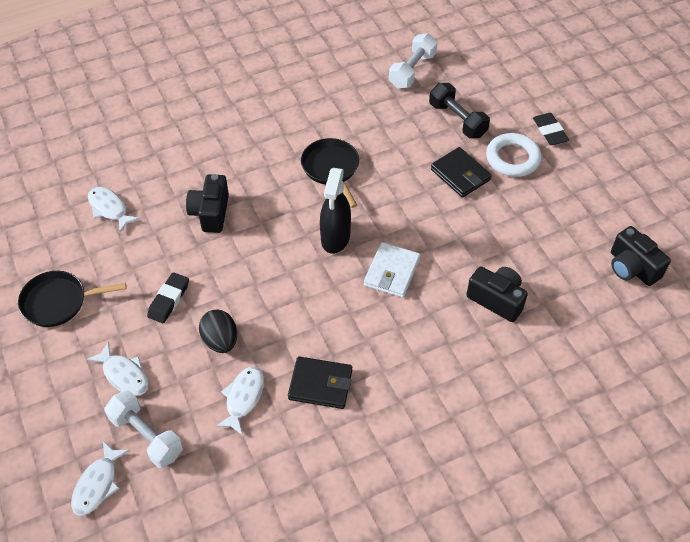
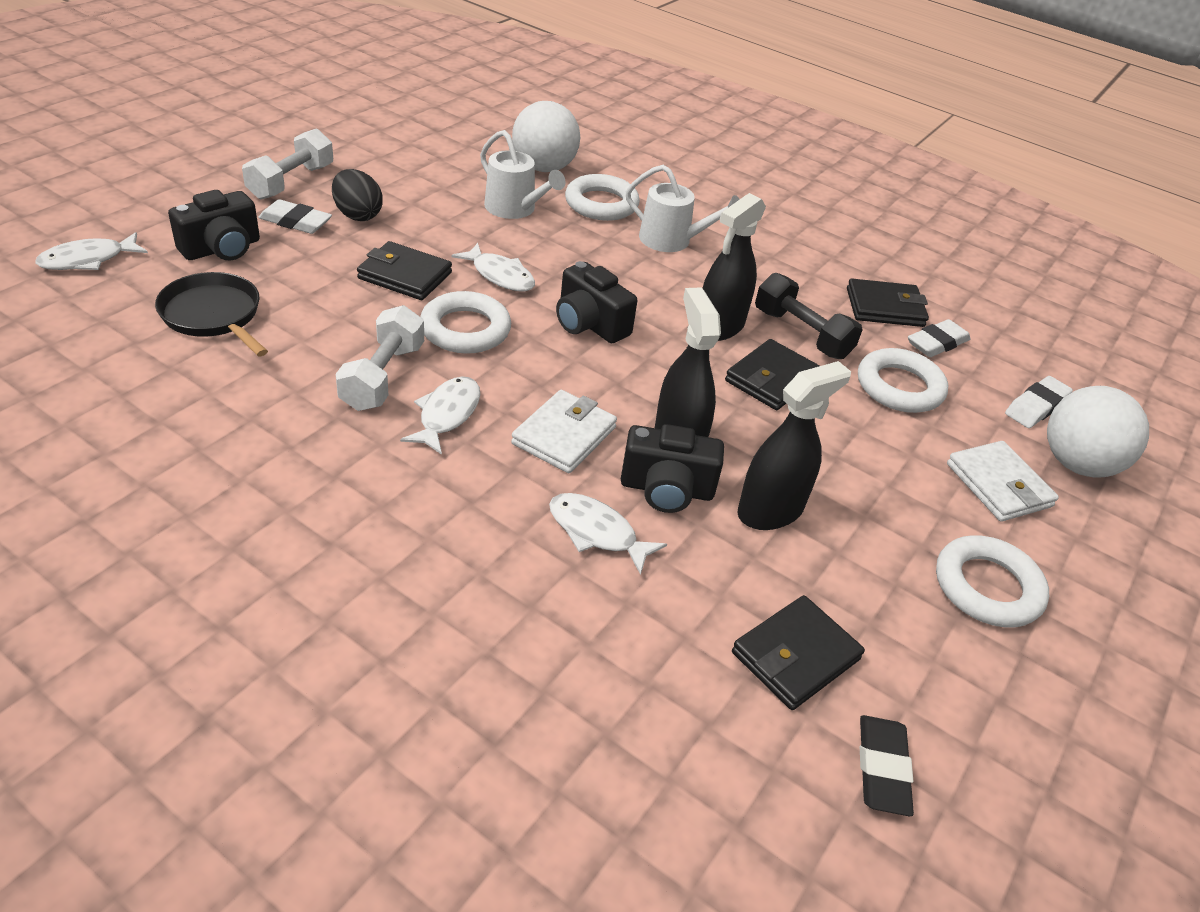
black eraser: 2 -> 1
black pan: 2 -> 1
black spray bottle: 1 -> 3
black wallet: 2 -> 4
white ball: 0 -> 2
white eraser: 0 -> 3
white ring: 1 -> 4
white wallet: 1 -> 2
white watering can: 0 -> 2

